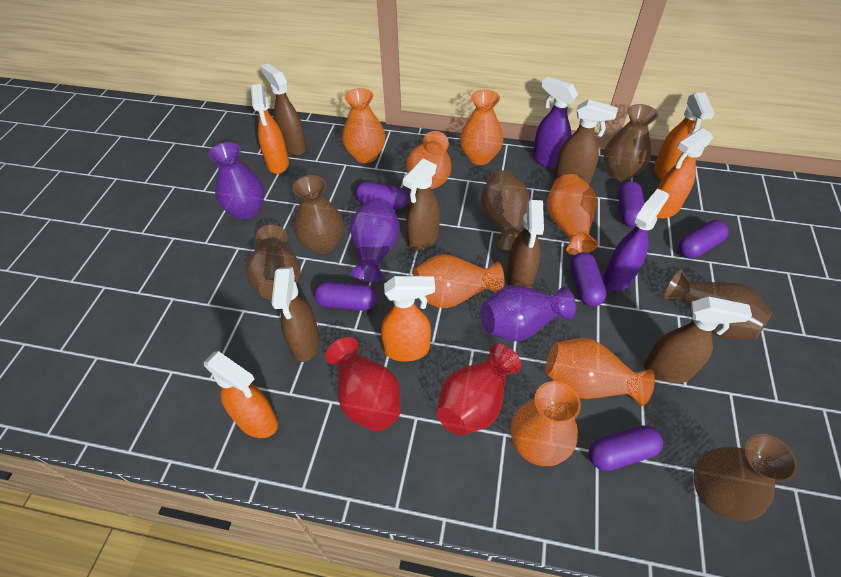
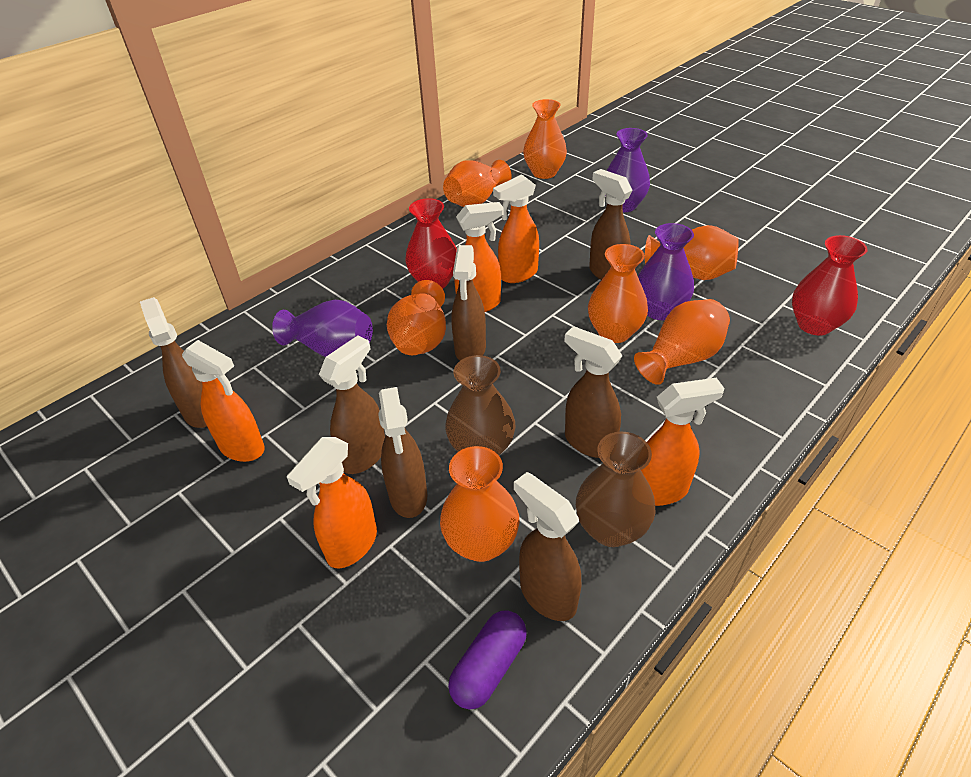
brown spray bottle: 6 -> 7
brown vase: 6 -> 2
purple capsule: 6 -> 1
purple spray bottle: 2 -> 0

